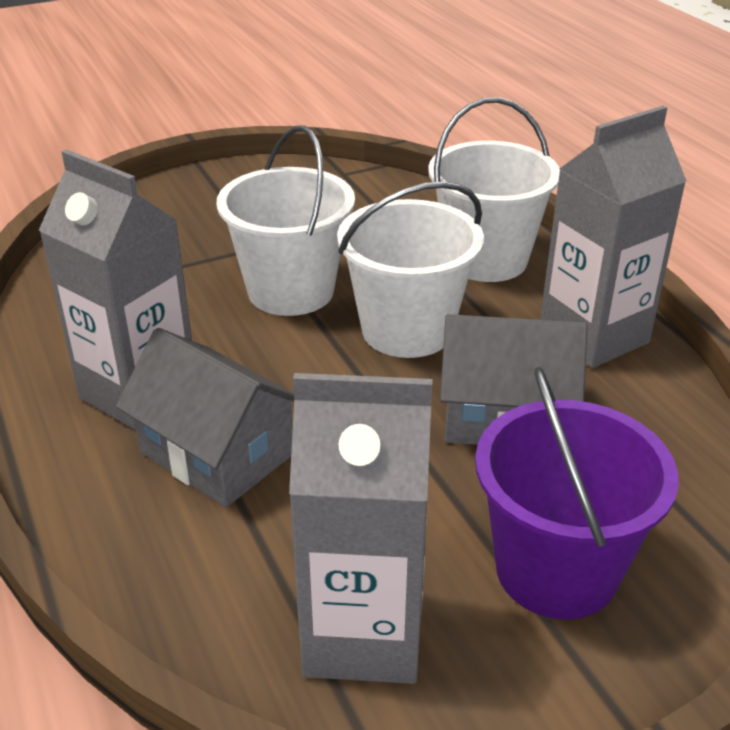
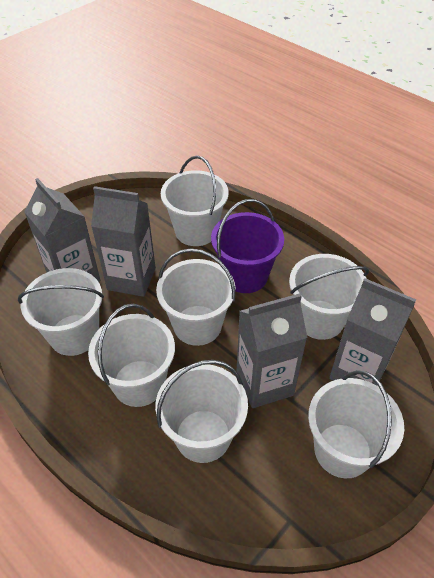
grey carton: 3 -> 4
grey house: 2 -> 0
white bucket: 3 -> 7

